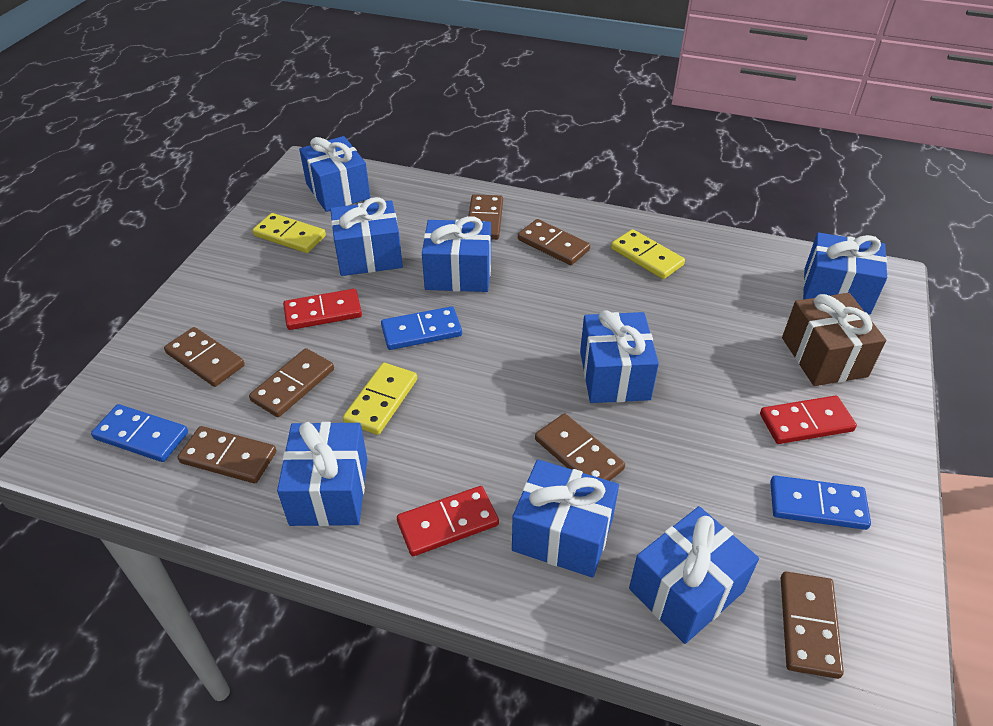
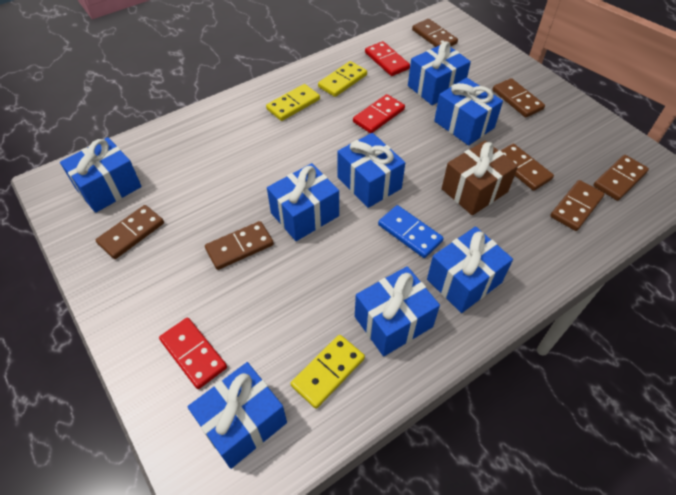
blue domino: 3 -> 1

